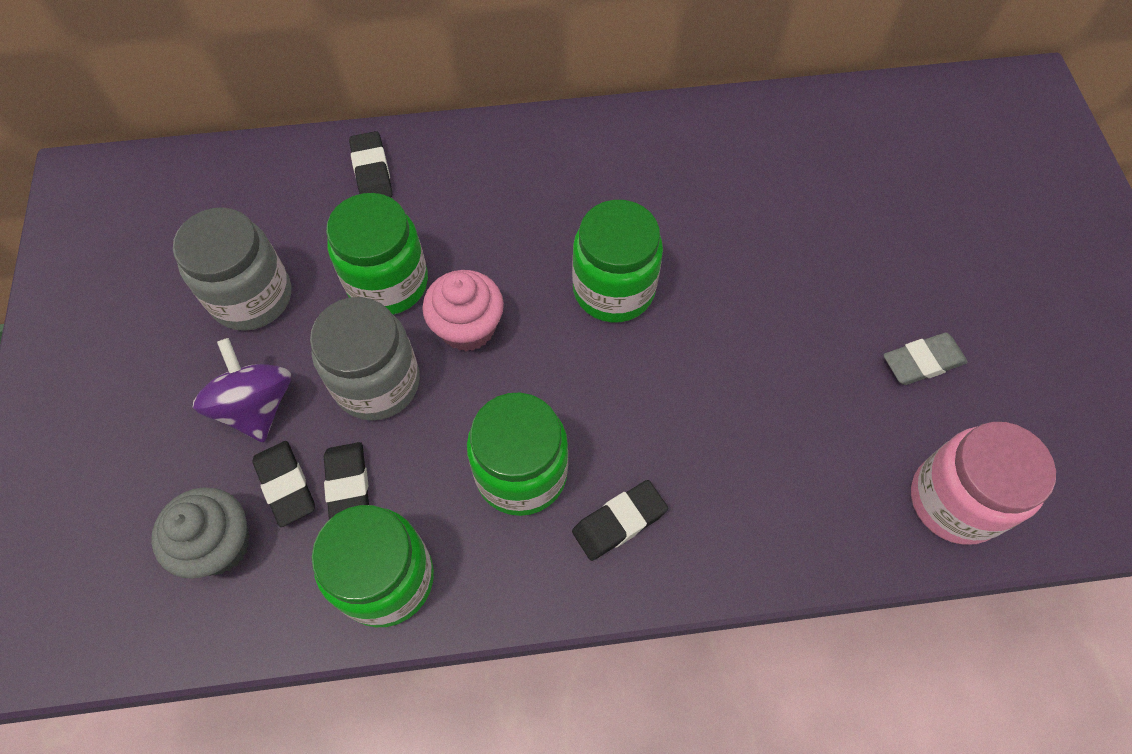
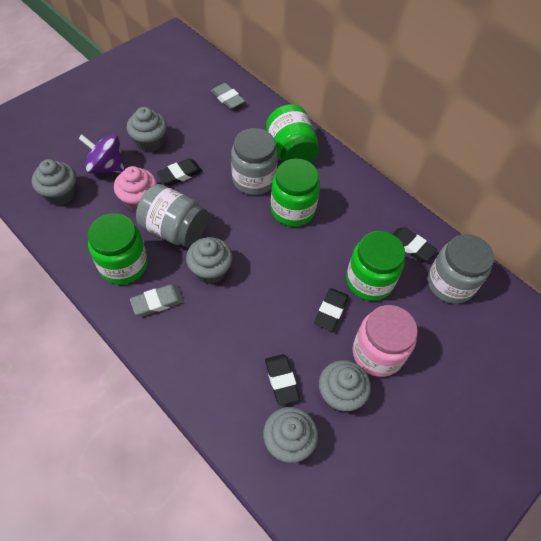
grey cupcake: 1 -> 5
grey eraser: 1 -> 2
grey jar: 2 -> 3

